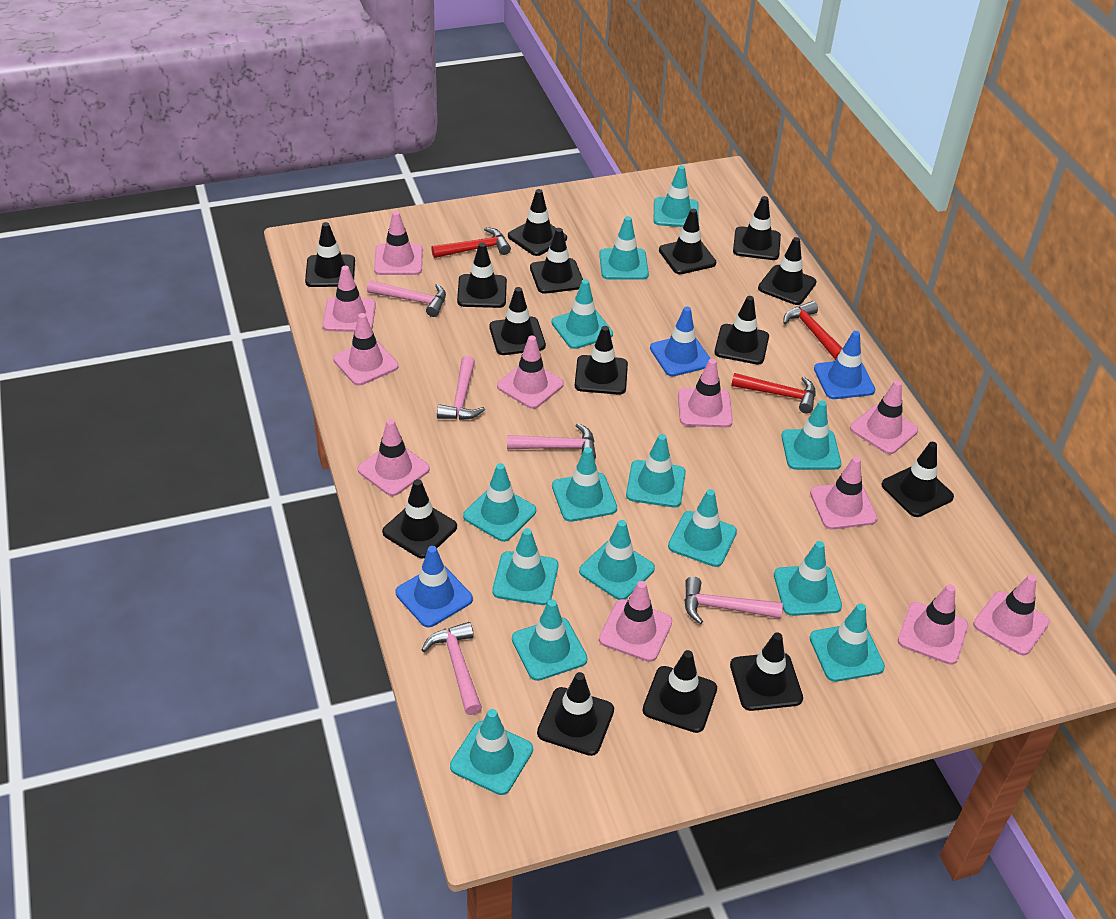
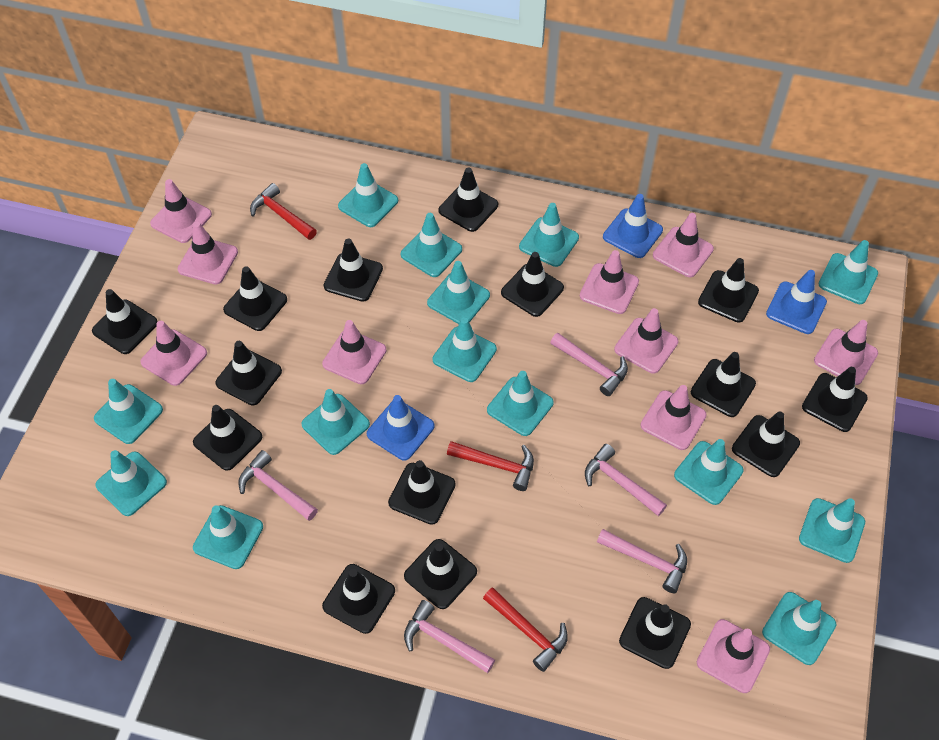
pink traffic cone: 11 -> 10

